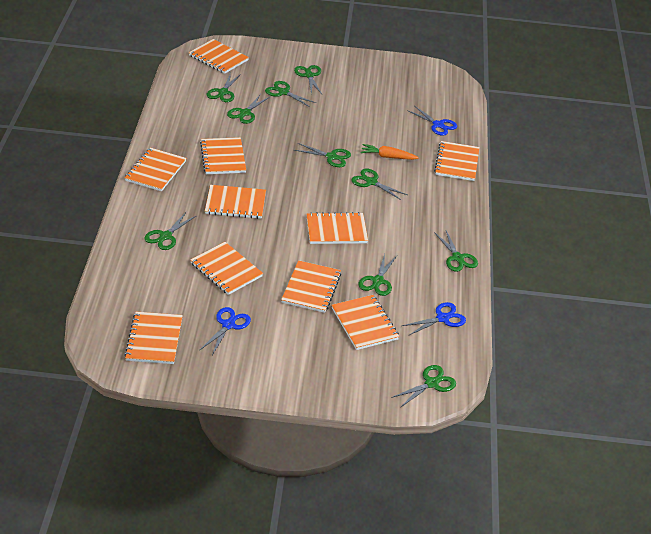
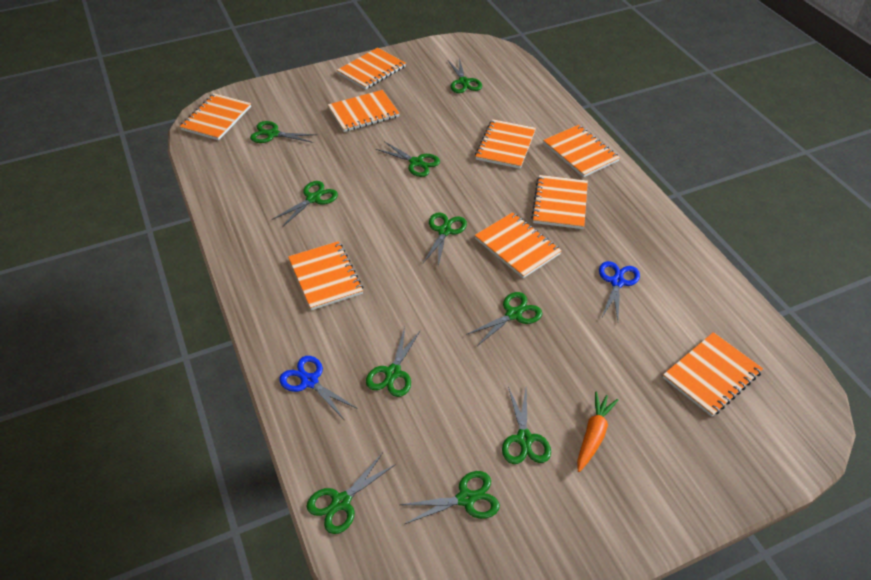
blue scissors: 3 -> 2
orange notebook: 10 -> 9

